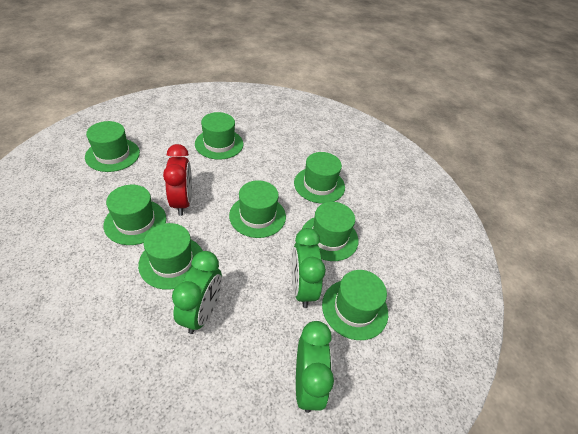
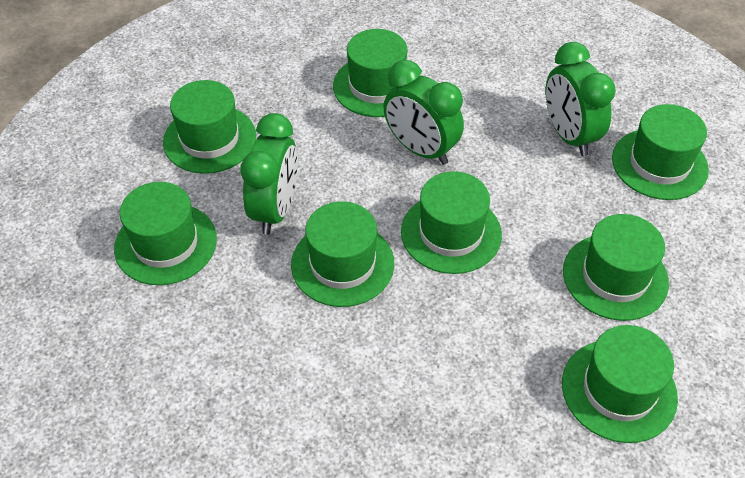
red clock: 1 -> 0

